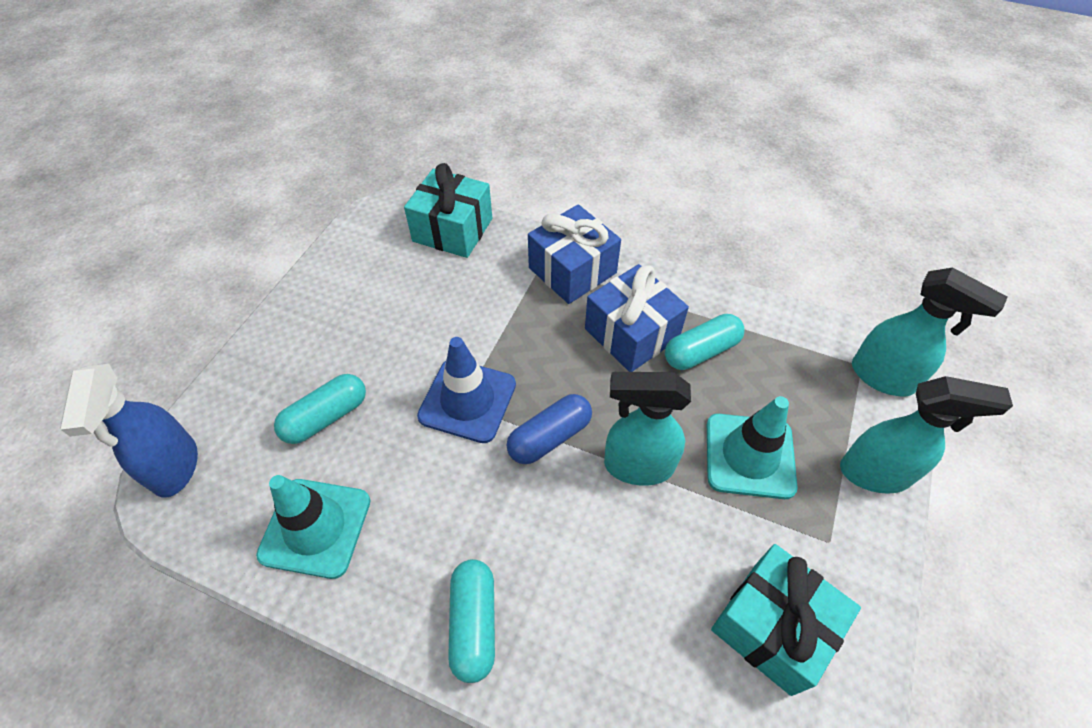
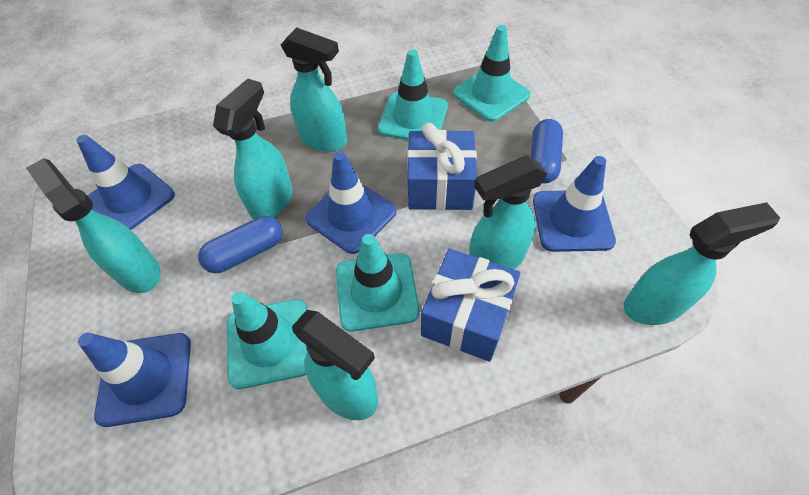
blue capsule: 1 -> 2
blue spray bottle: 1 -> 0
blue traffic cone: 1 -> 4
turquoise capsule: 3 -> 0
turquoise gift: 2 -> 0
turquoise spray bottle: 3 -> 6
turquoise traffic cone: 2 -> 4

